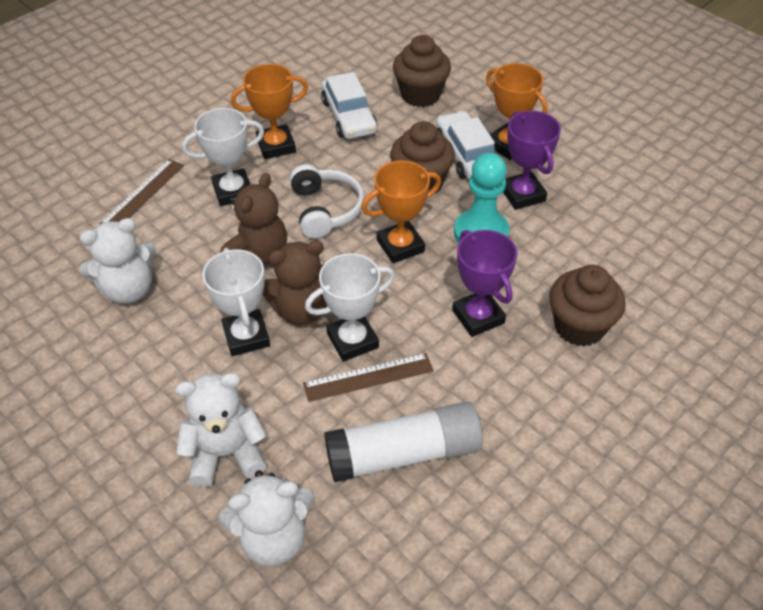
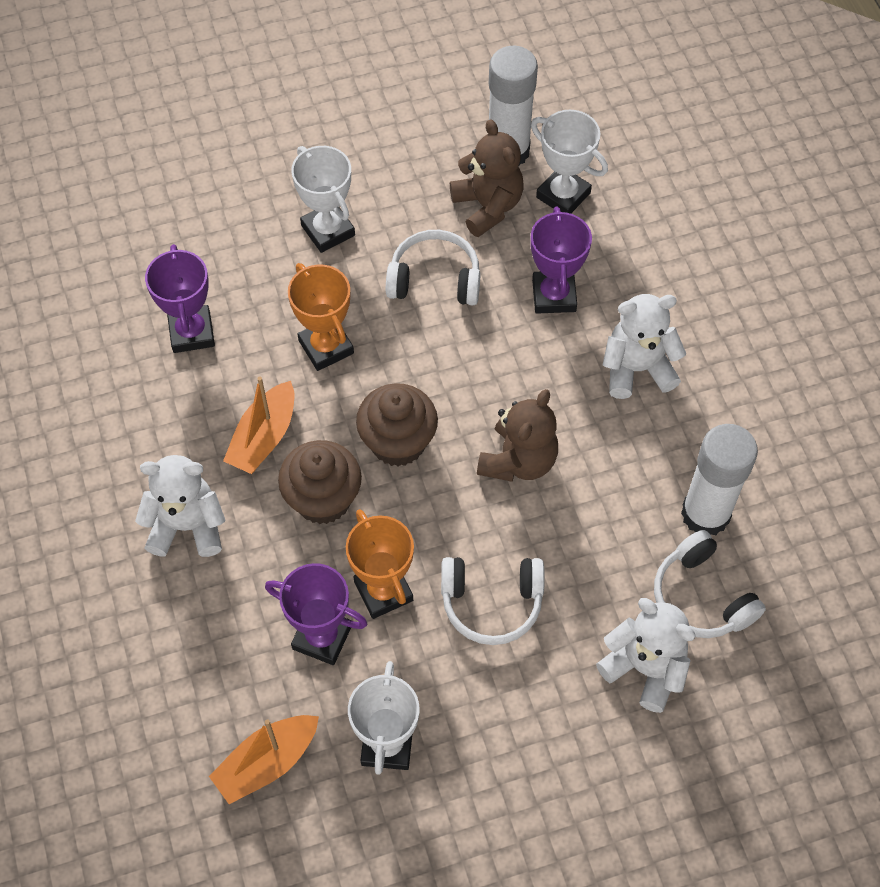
brown cupcake: 3 -> 2
brown ruler: 2 -> 0
orange boat: 0 -> 2
orange trophy: 3 -> 2
purple trophy: 2 -> 3
turquoise pawn: 1 -> 0
white car: 2 -> 0
white glue stick: 1 -> 2
white headphones: 1 -> 3

